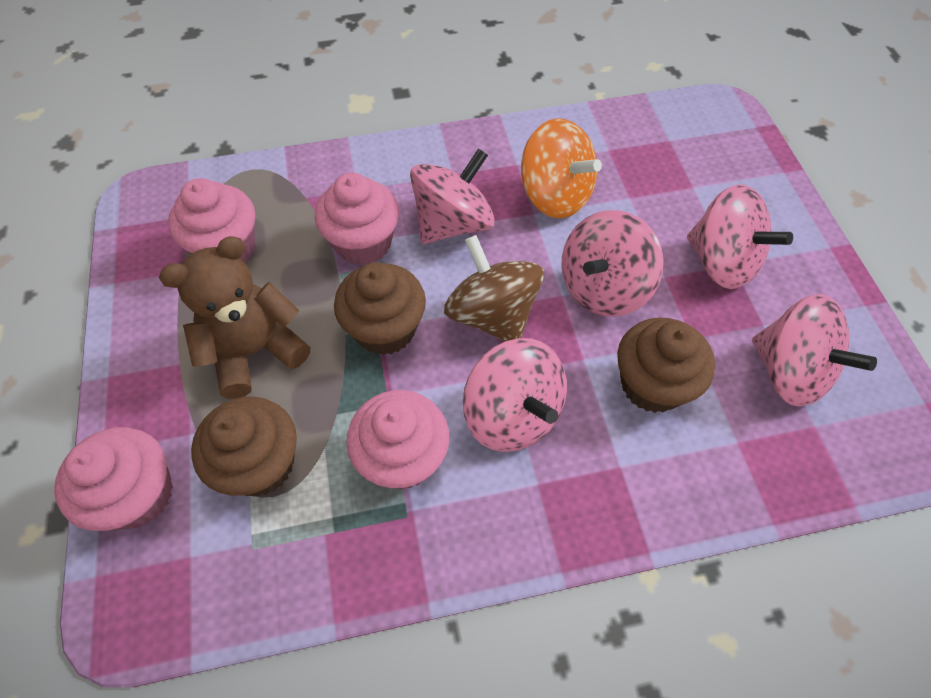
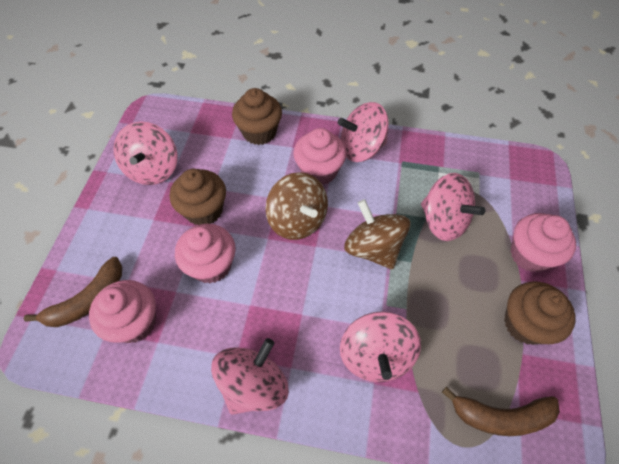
brown banana: 0 -> 2
brown spinning top: 1 -> 2
brown teddy bear: 1 -> 0
orange spinning top: 1 -> 0

